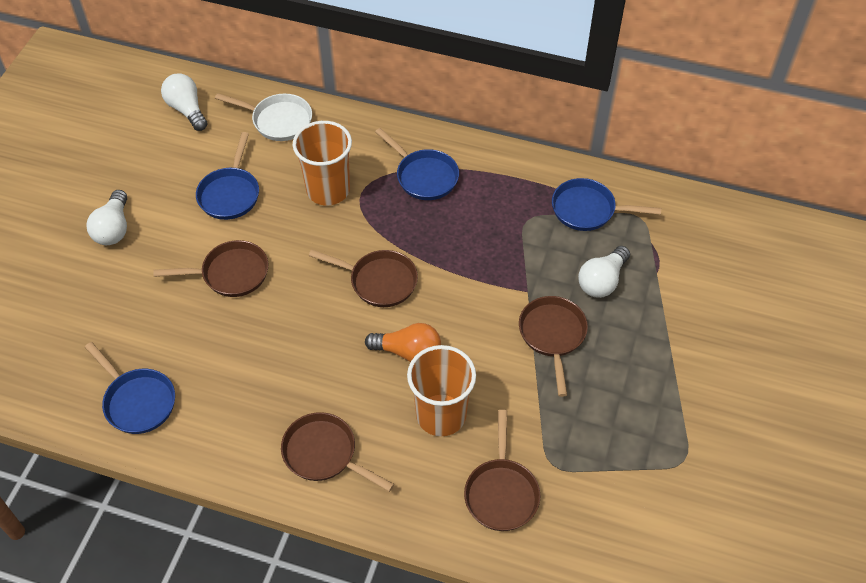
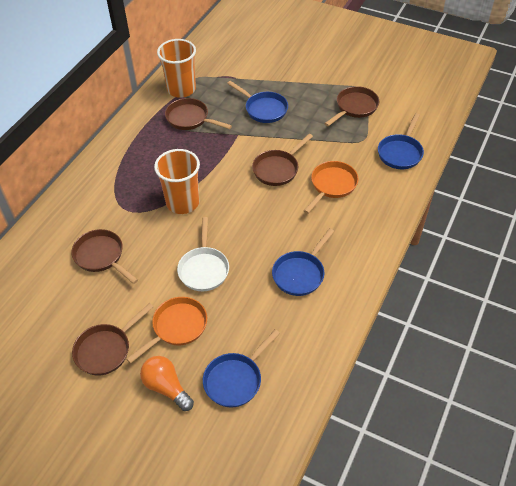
orange pan: 0 -> 2
white light bulb: 3 -> 0

